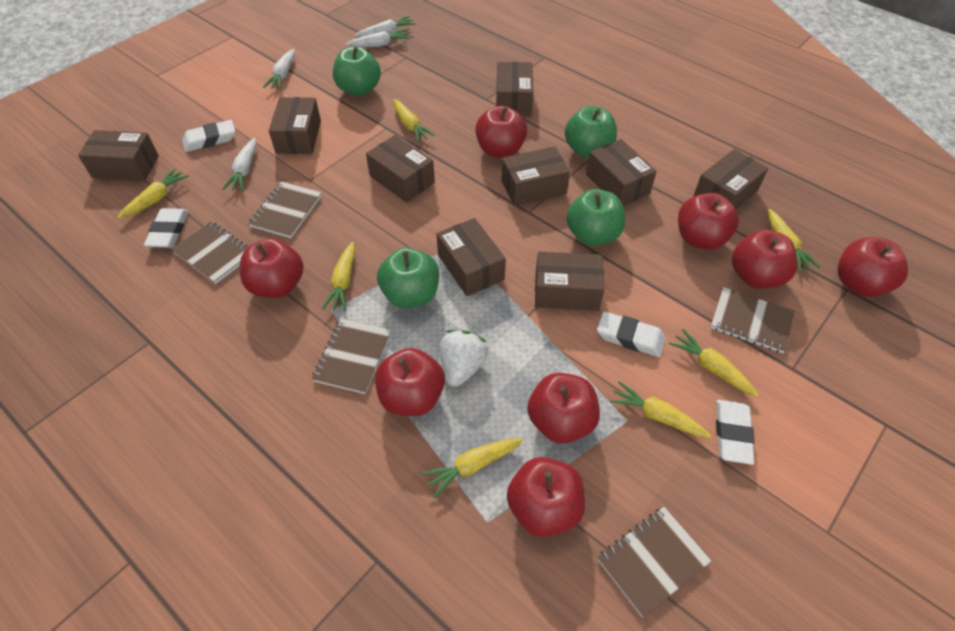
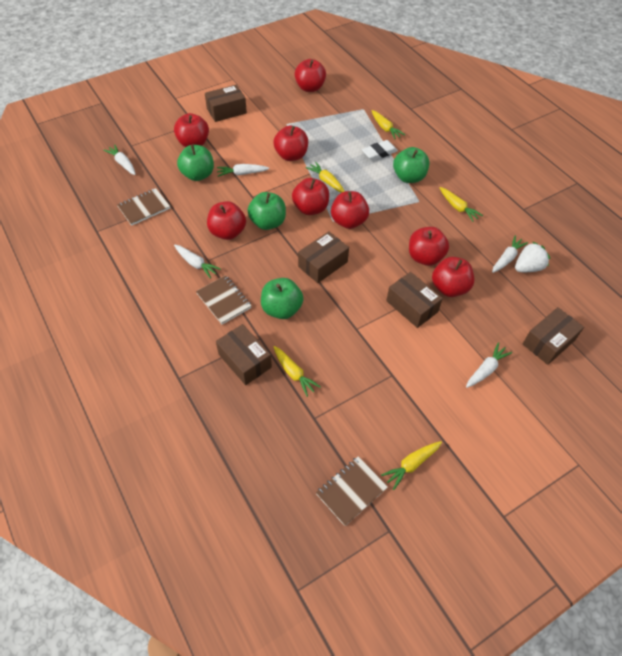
brown box: 9 -> 5
brown notebook: 5 -> 3
white carrot: 4 -> 5
white eraser: 4 -> 1
yellow carrot: 7 -> 5

